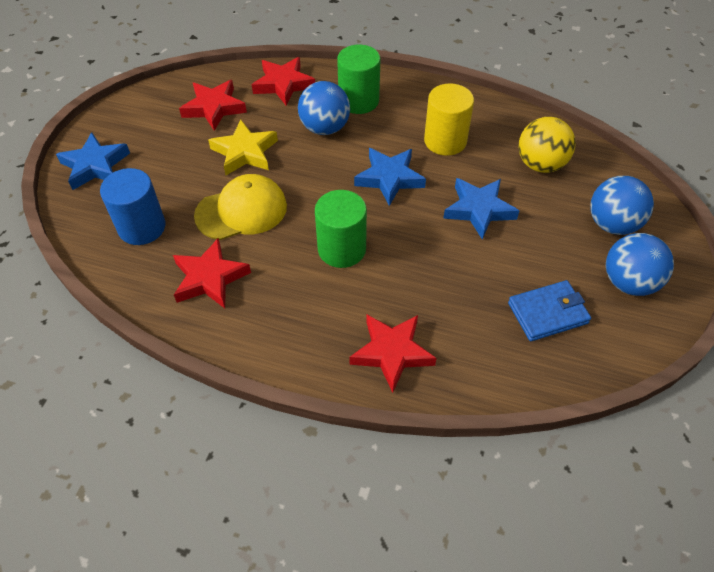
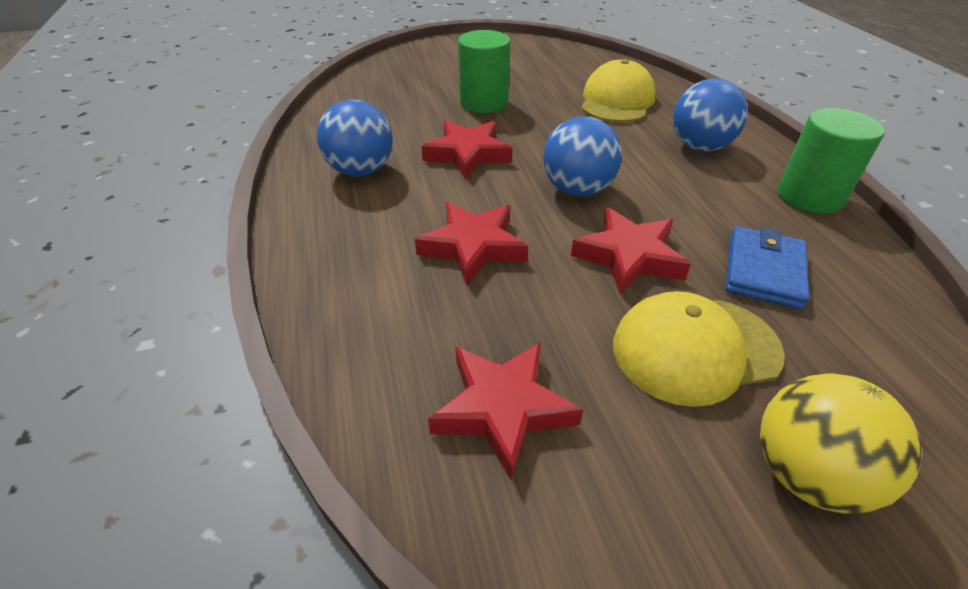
blue cylinder: 1 -> 0
blue star: 3 -> 0
yellow cap: 1 -> 2
yellow cylinder: 1 -> 0
yellow star: 1 -> 0

